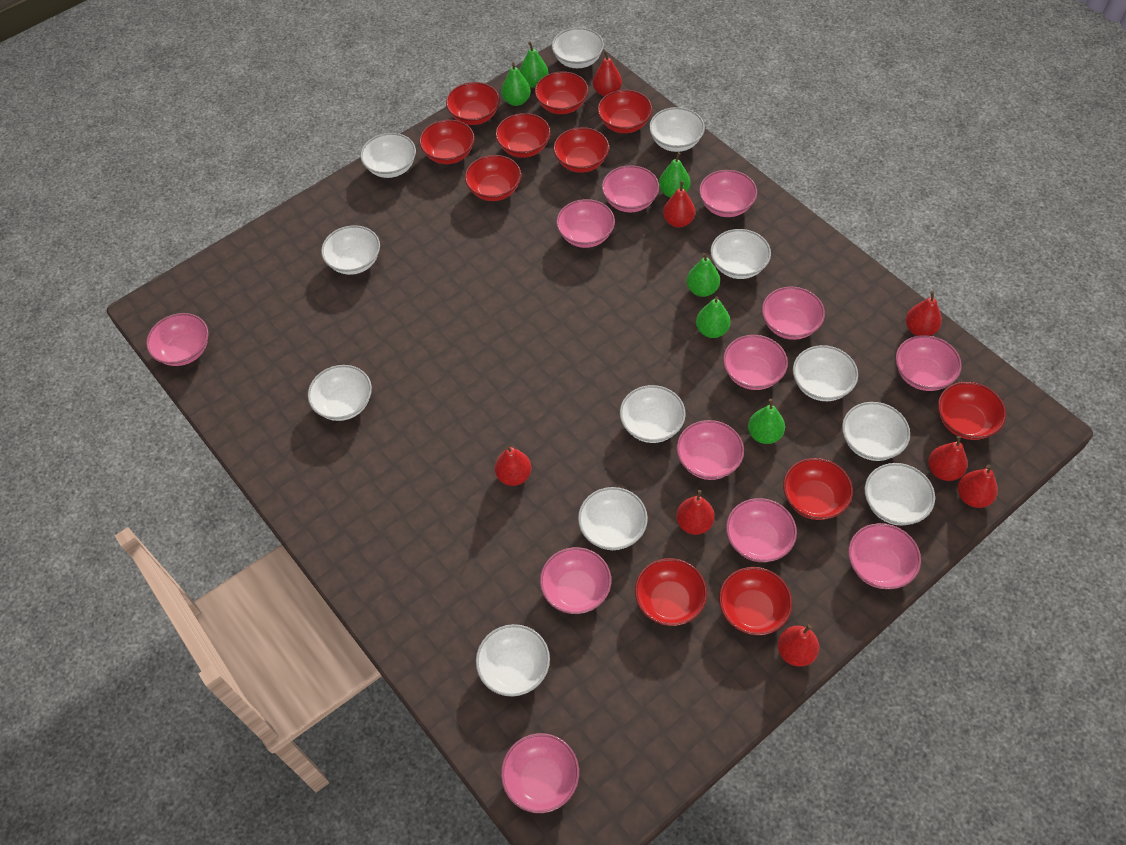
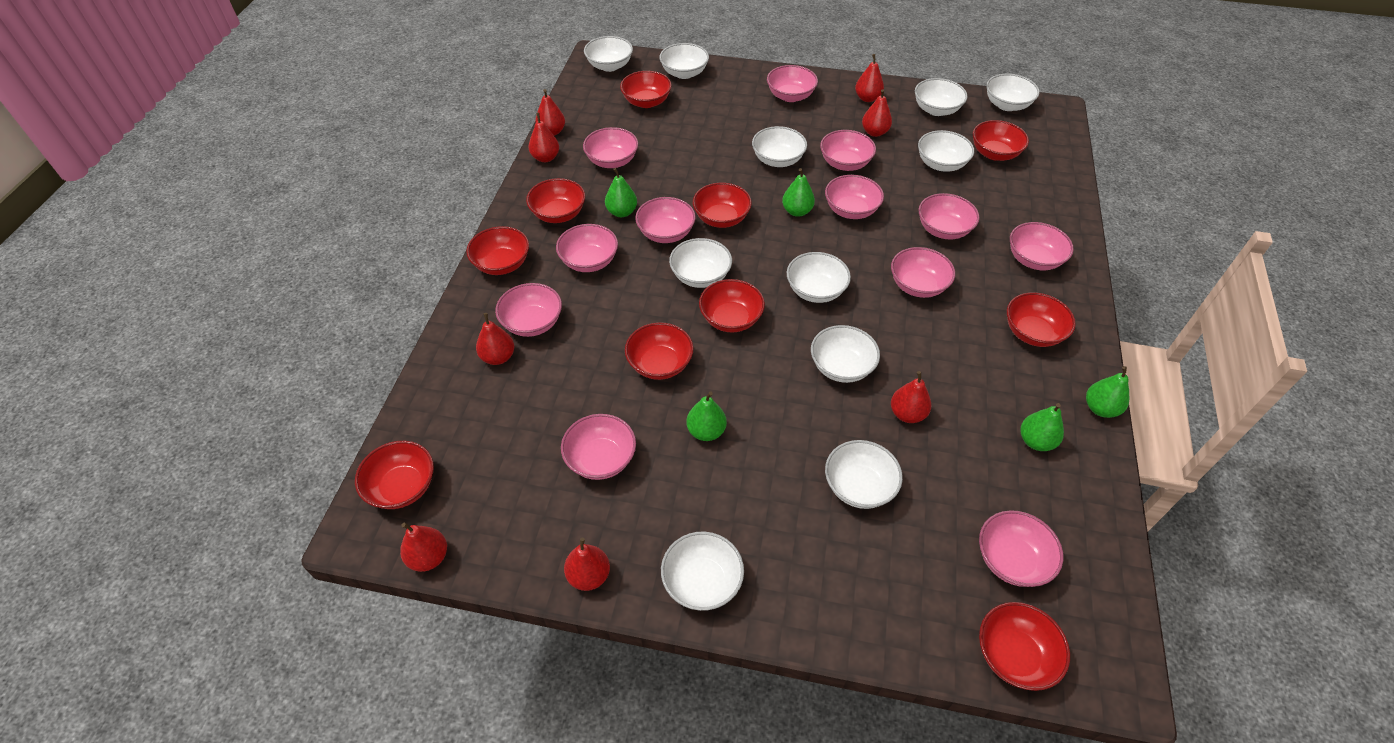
green pear: 6 -> 5
red bowl: 11 -> 10
white bowl: 12 -> 11

